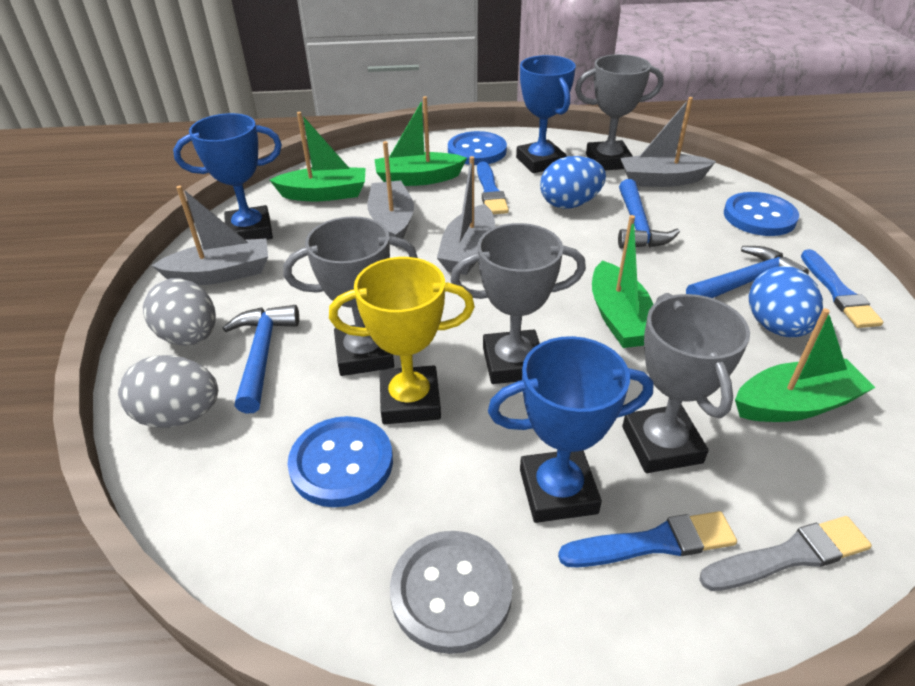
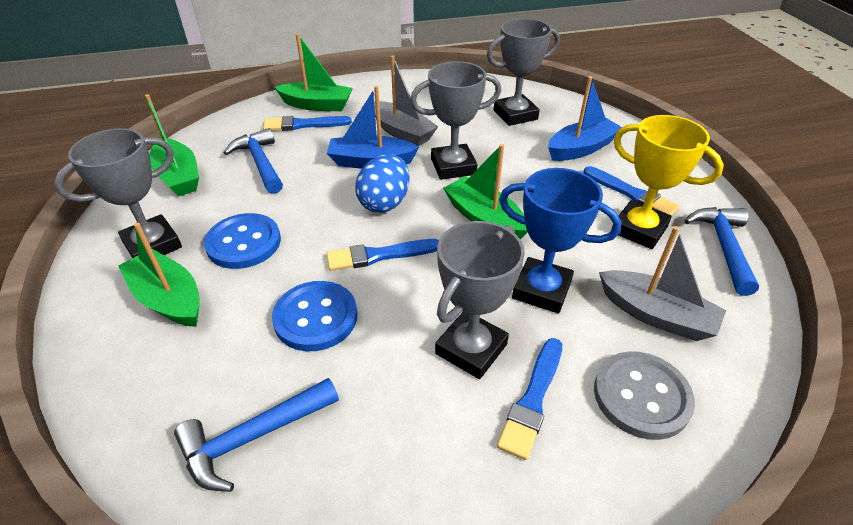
blue boat: 0 -> 2
blue brush: 3 -> 4
blue button: 3 -> 2
blue egg: 2 -> 1
blue trophy: 3 -> 1
grey boat: 4 -> 2
grey brush: 1 -> 0
grey egg: 2 -> 0

